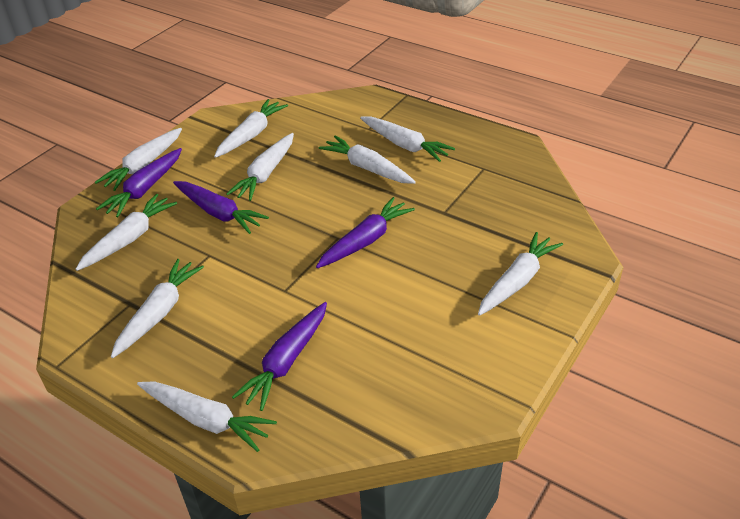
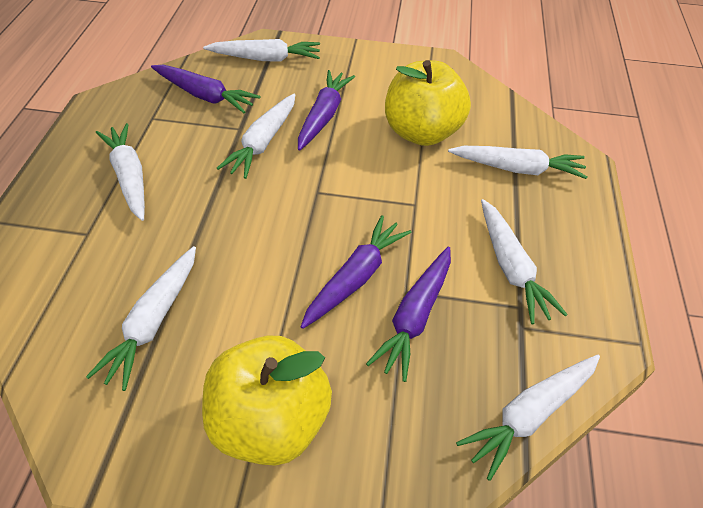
white carrot: 9 -> 7
yellow apple: 0 -> 2

